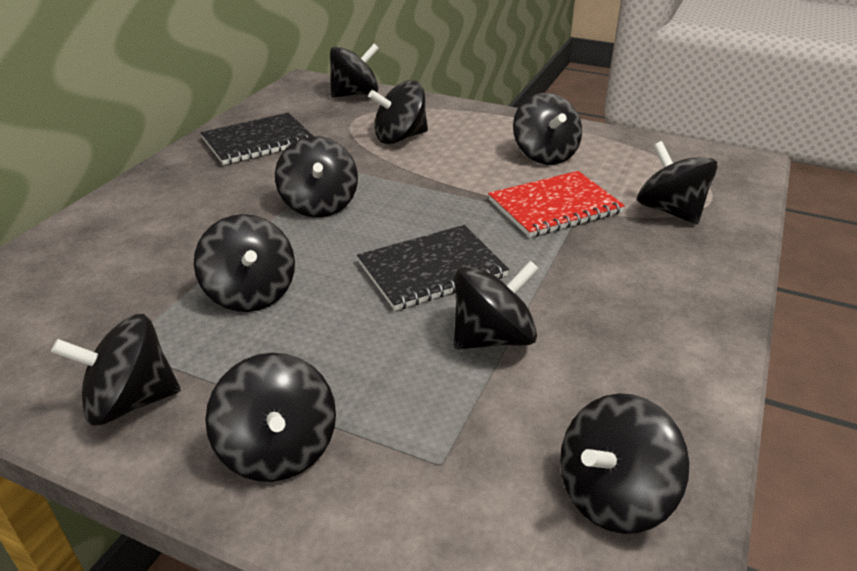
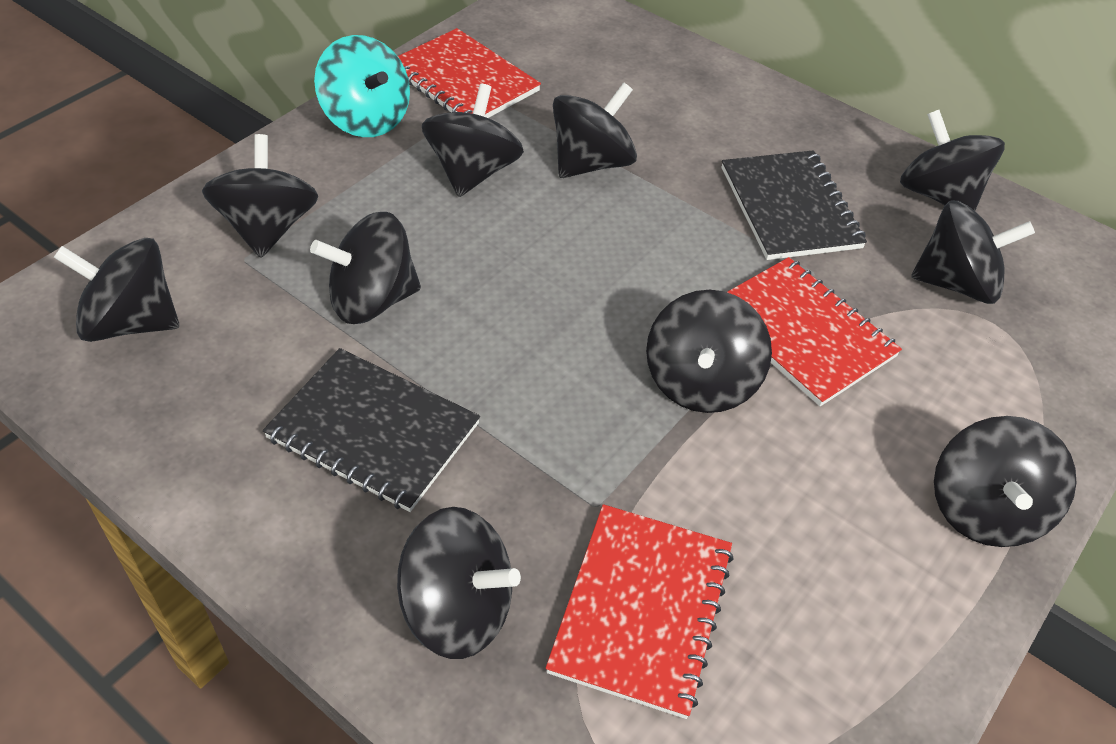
red notebook: 1 -> 3
turquoise spinning top: 0 -> 1

